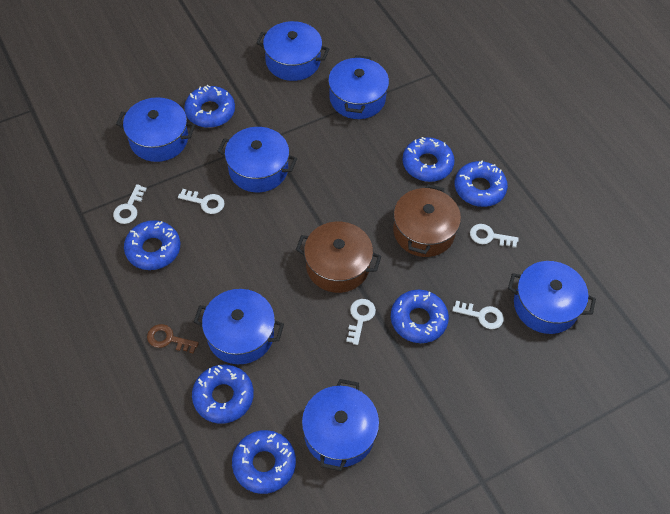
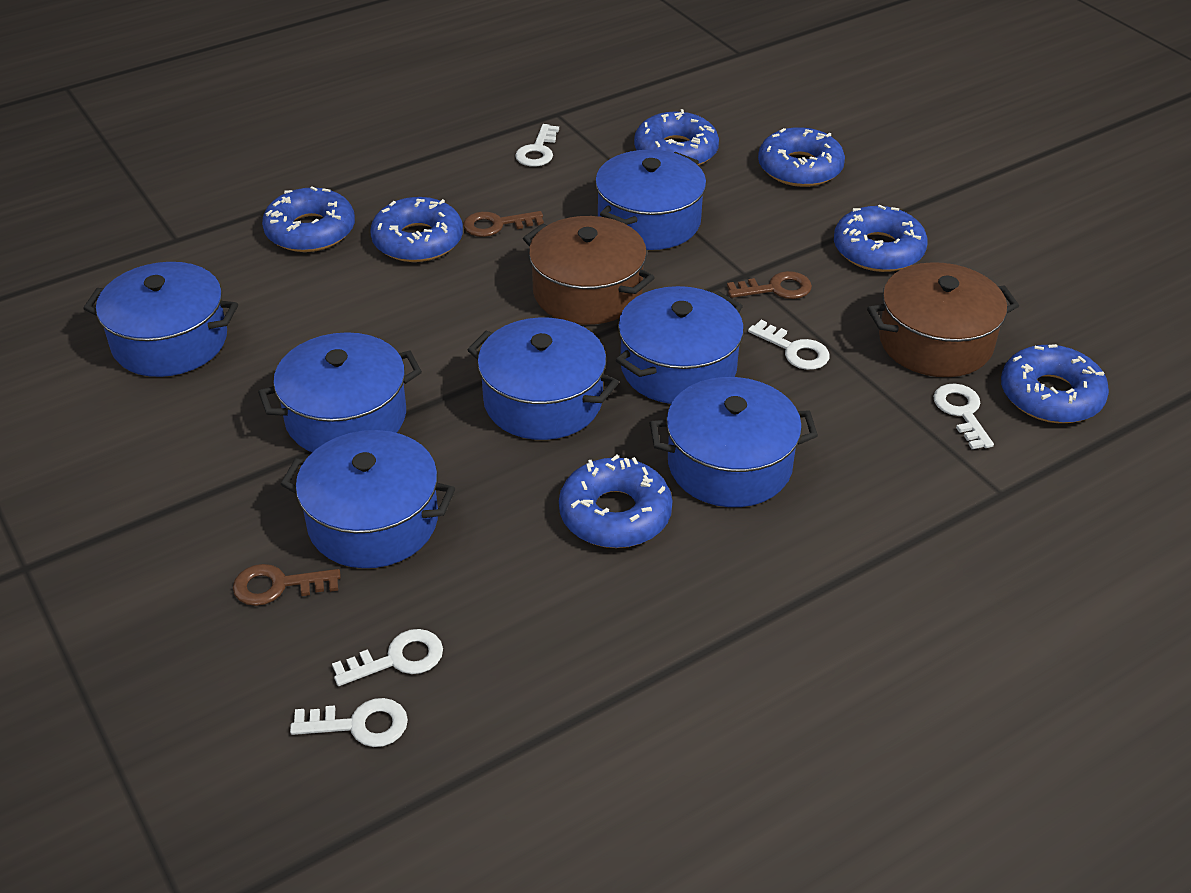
brown key: 1 -> 3

